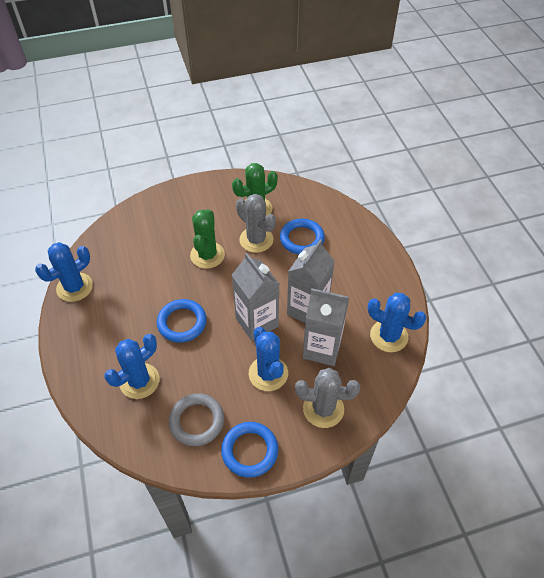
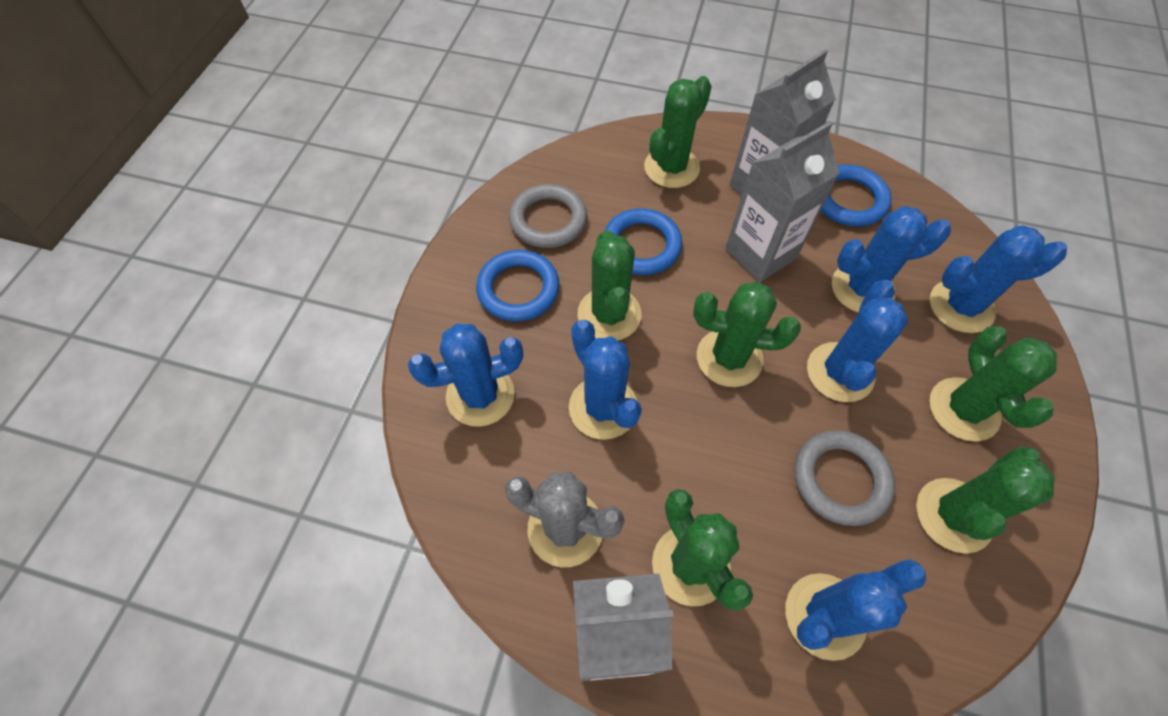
blue cactus: 4 -> 6
green cactus: 2 -> 6
grey cactus: 2 -> 1
grey ring: 1 -> 2

